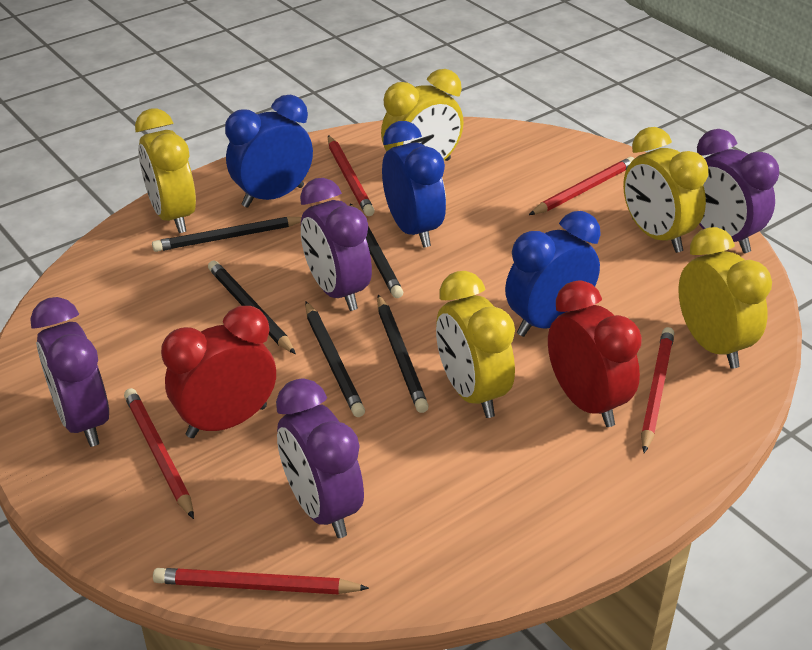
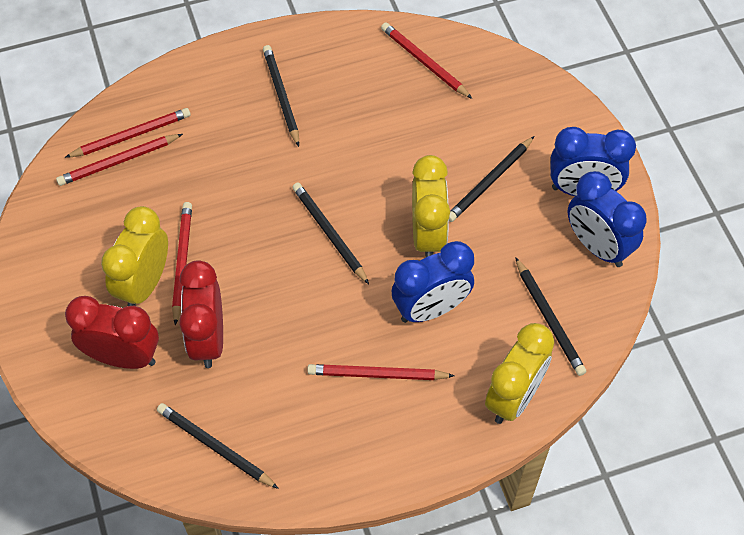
purple clock: 4 -> 0
yellow clock: 5 -> 3

